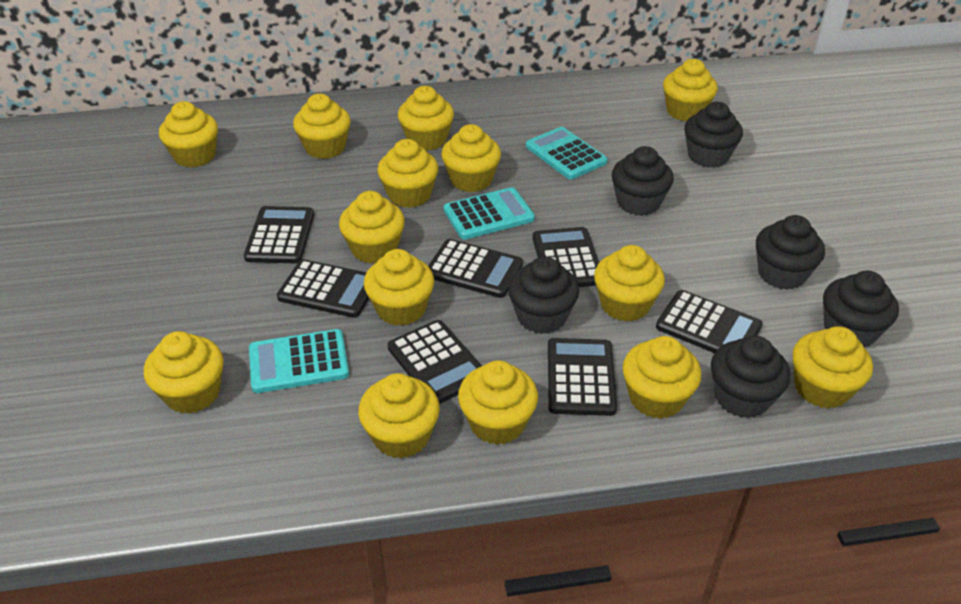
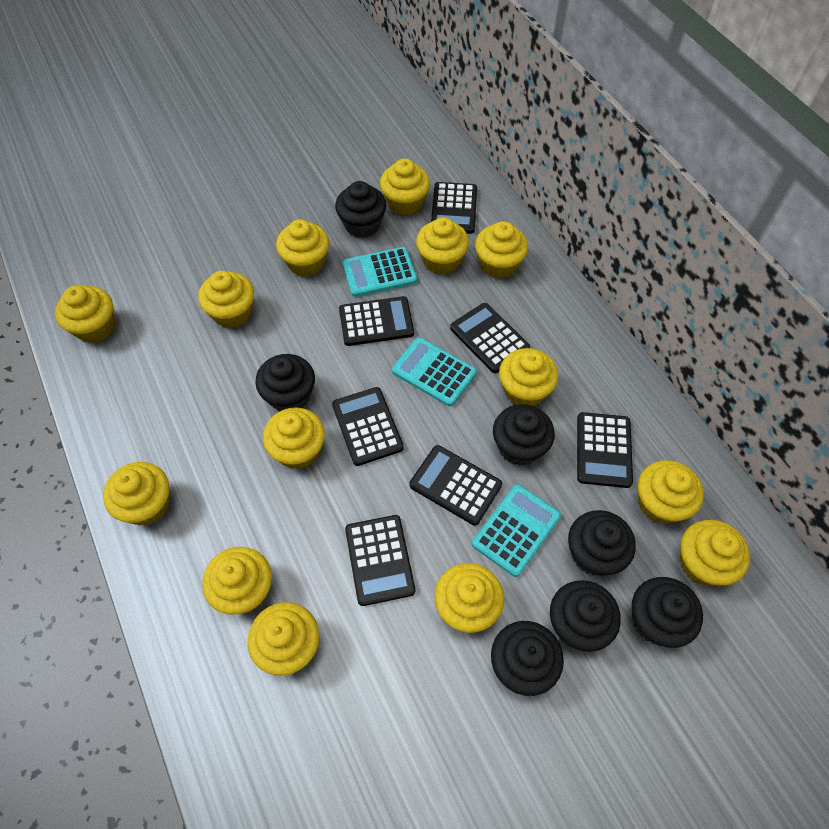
black cupcake: 6 -> 7

